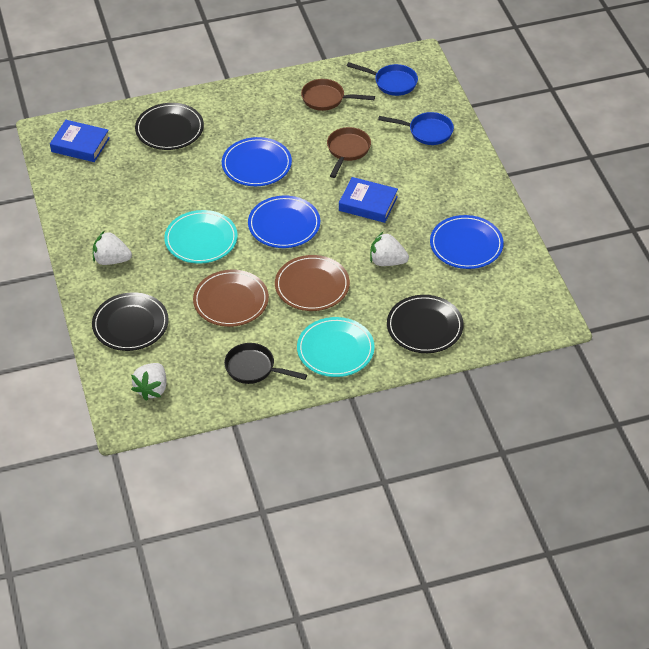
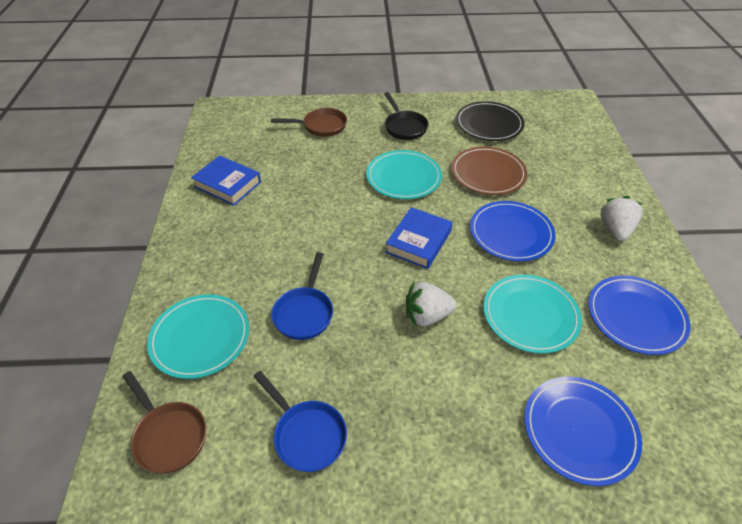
black plate: 3 -> 1
brown plate: 2 -> 1
turquoise plate: 2 -> 3
white strawberry: 3 -> 2

